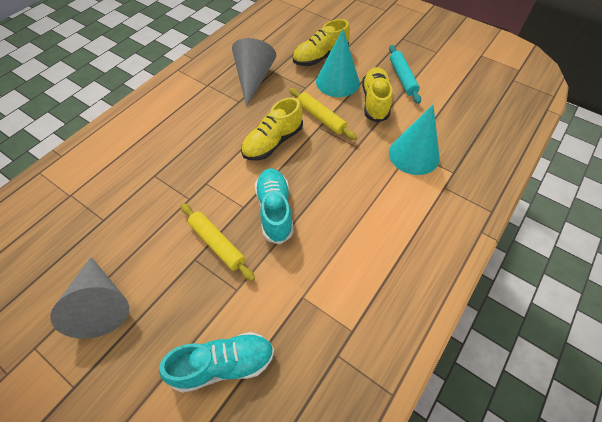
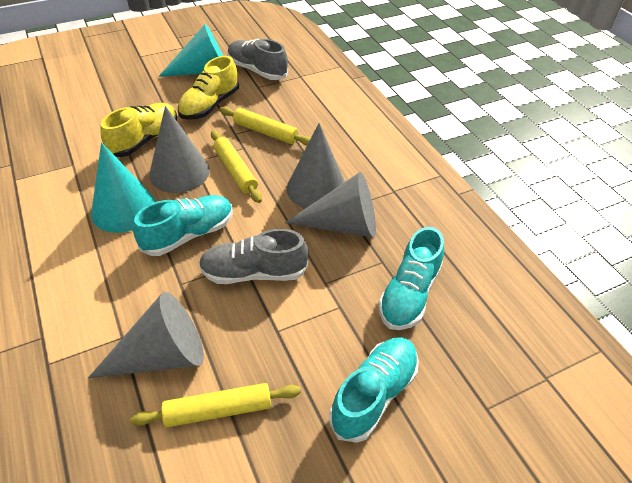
grey cone: 2 -> 4
grey shoe: 0 -> 2
turquoise rolling pin: 1 -> 0
turquoise shoe: 2 -> 3
yellow rolling pin: 2 -> 3
yellow shoe: 3 -> 2

